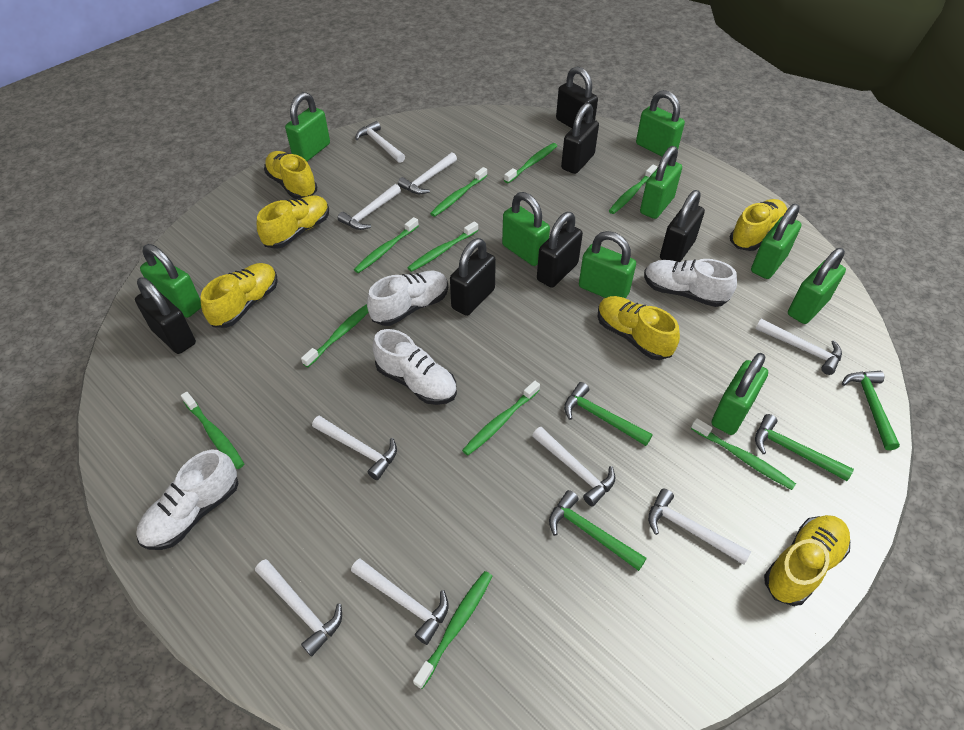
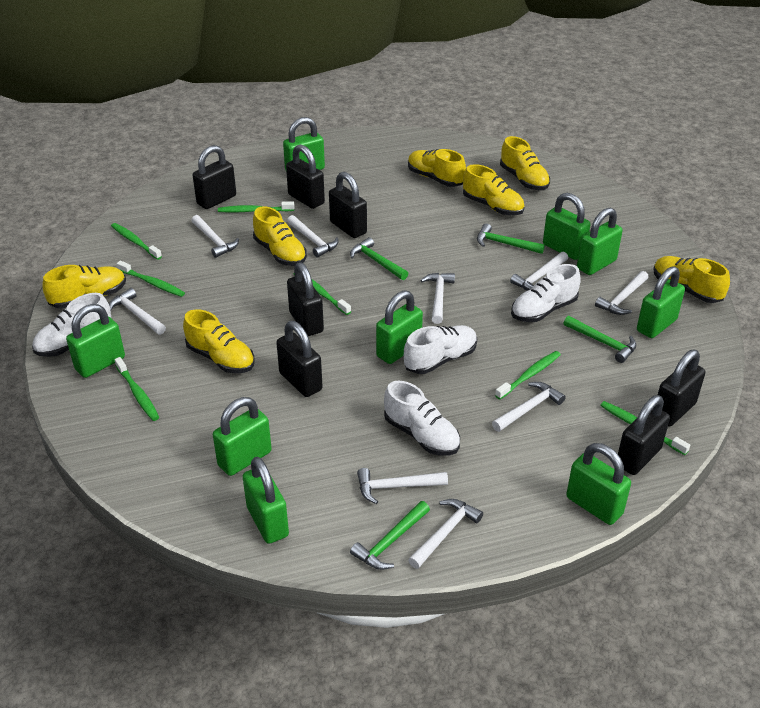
black padlock: 6 -> 7
green toothbrush: 10 -> 7
yellow shoe: 6 -> 7

